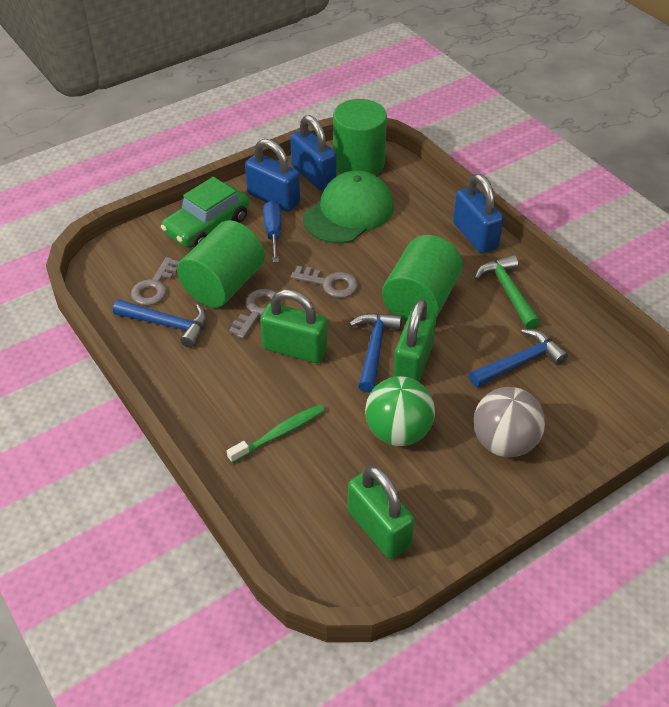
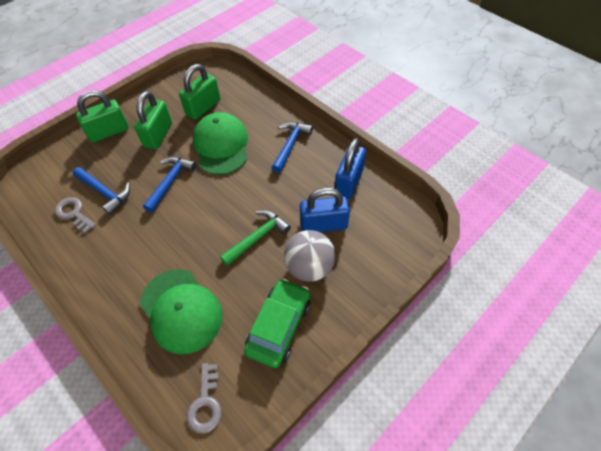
blue padlock: 3 -> 2
blue screwdriver: 1 -> 0
green ball: 1 -> 0
green cap: 1 -> 2
green cylinder: 3 -> 0
green toothbrush: 1 -> 0
grey key: 3 -> 2

